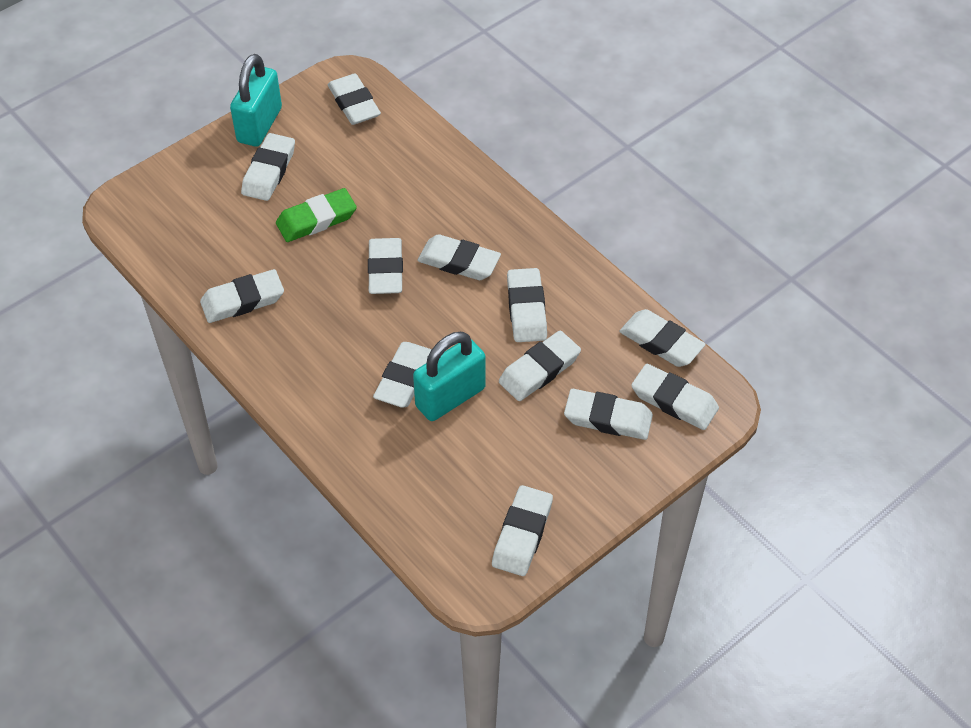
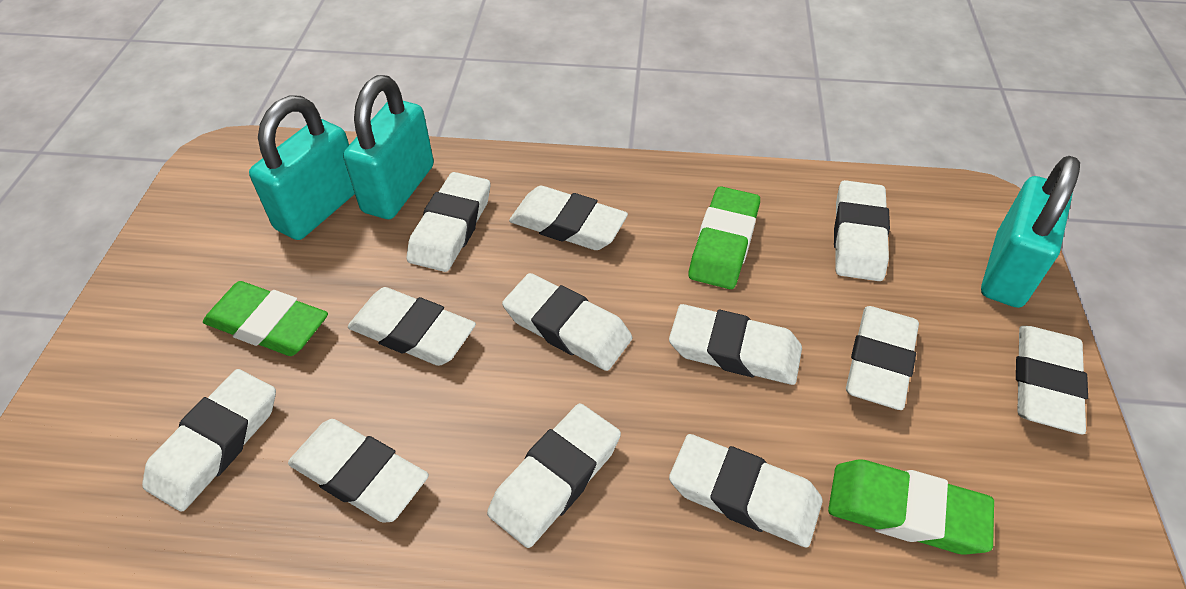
green eraser: 1 -> 3
turquoise padlock: 2 -> 3

